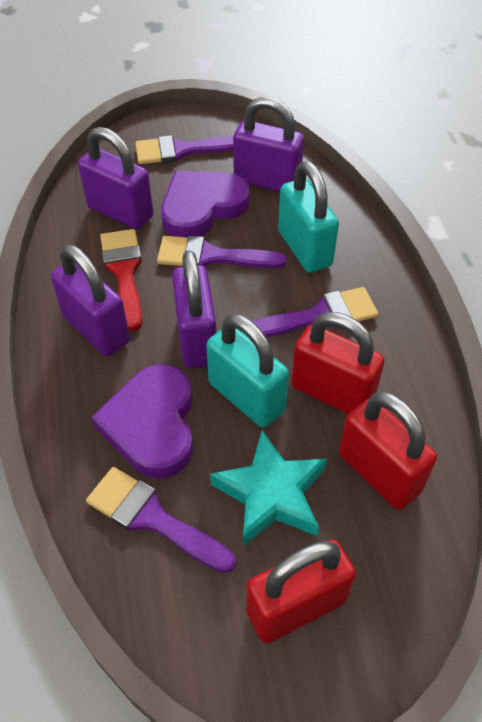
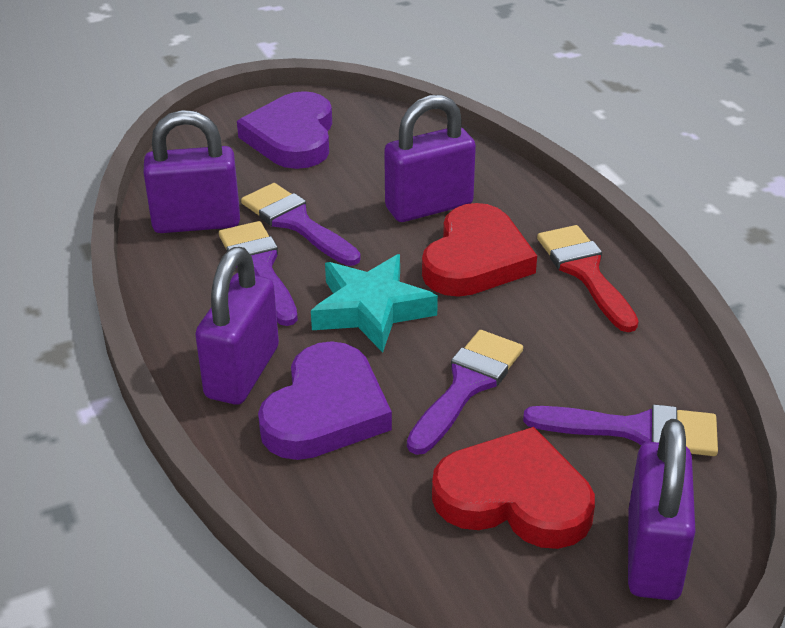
red heart: 0 -> 2
red padlock: 3 -> 0
turquoise padlock: 2 -> 0

